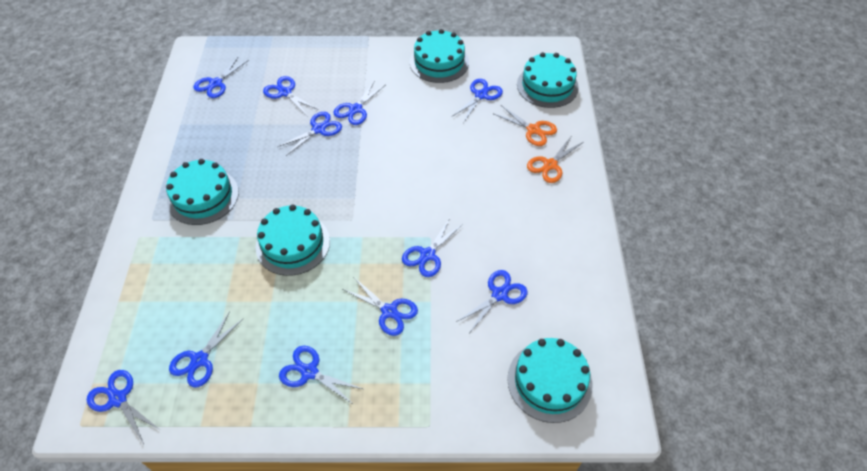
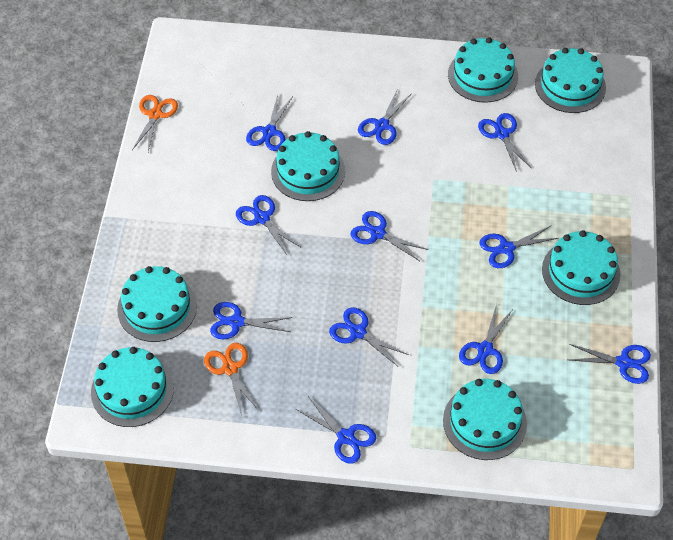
turquoise cake: 5 -> 7

